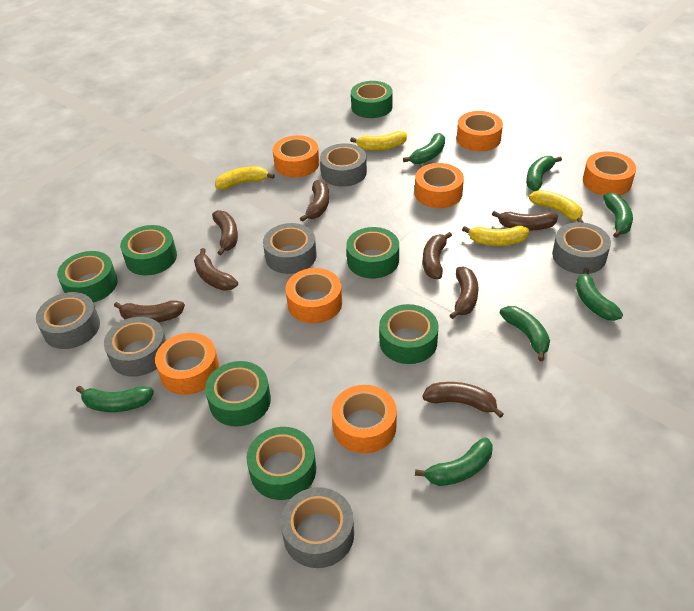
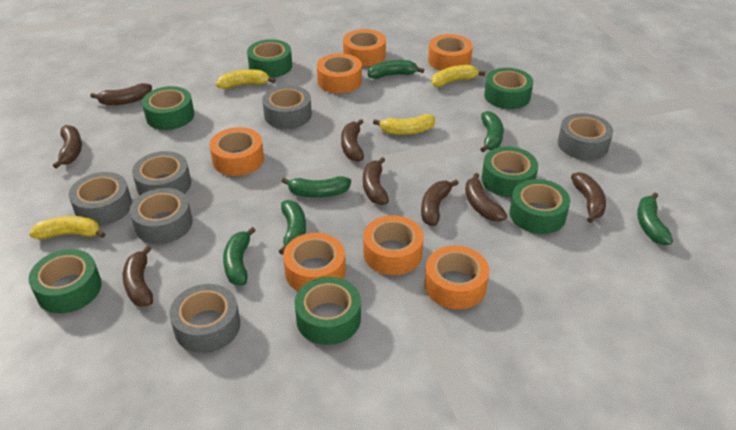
green banana: 7 -> 6

